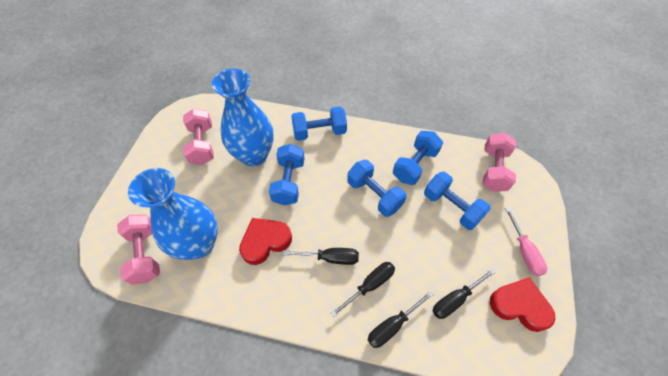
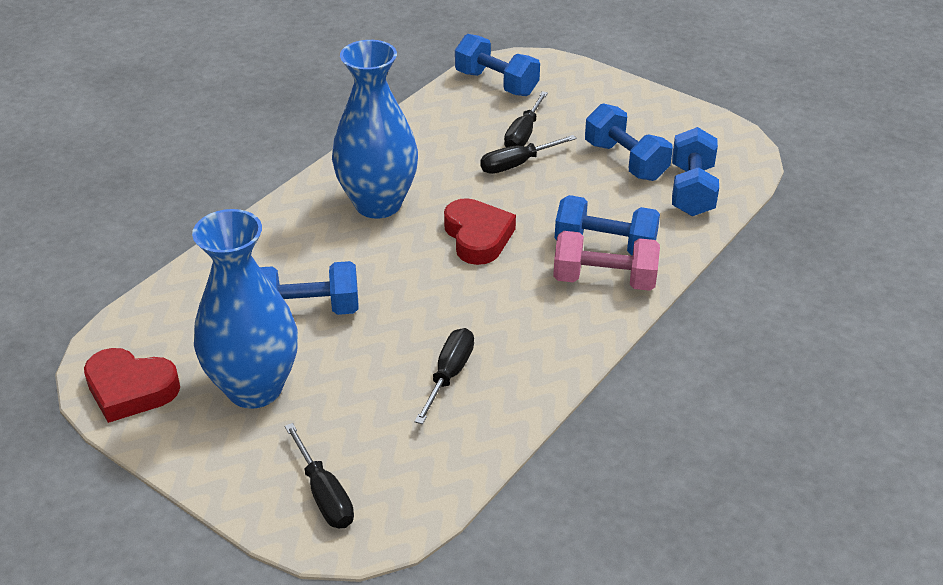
pink dumbbell: 3 -> 1
pink screwdriver: 1 -> 0

